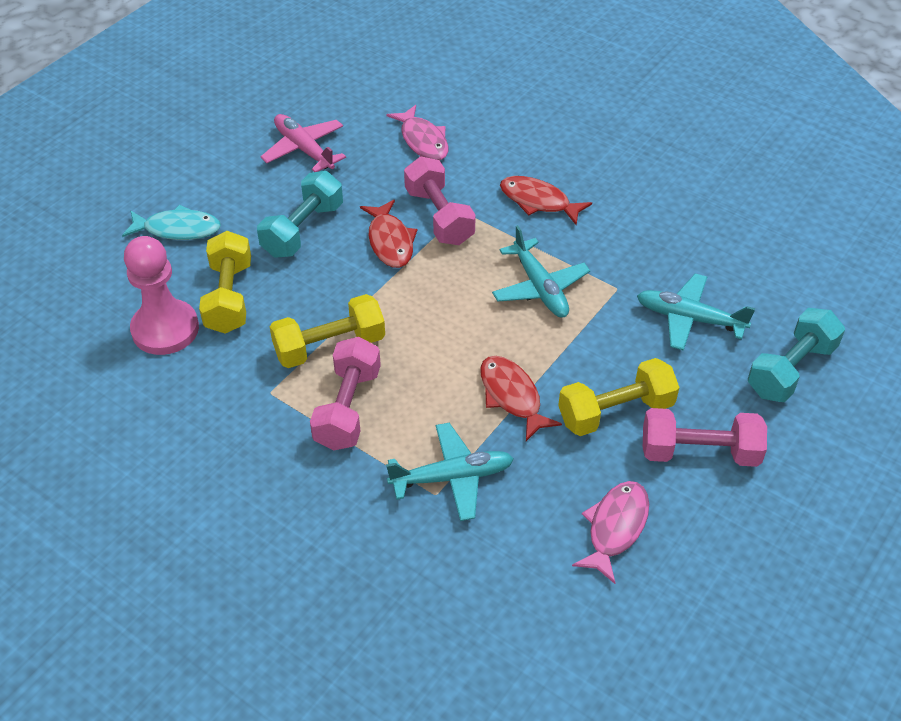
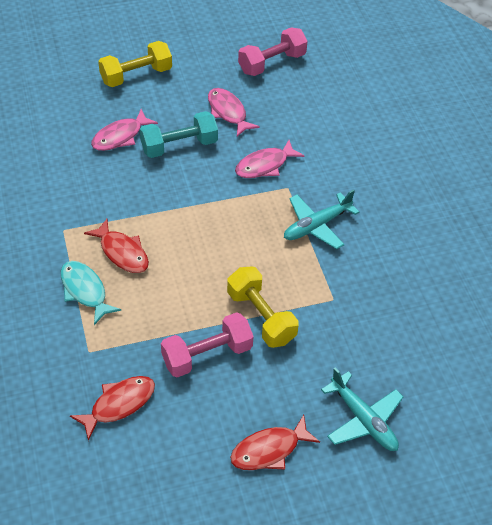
pink dumbbell: 3 -> 2
pink fish: 2 -> 3
pink pawn: 1 -> 0
pink plane: 1 -> 0
turquoise dumbbell: 2 -> 1
turquoise plane: 3 -> 2
yellow dumbbell: 3 -> 2

